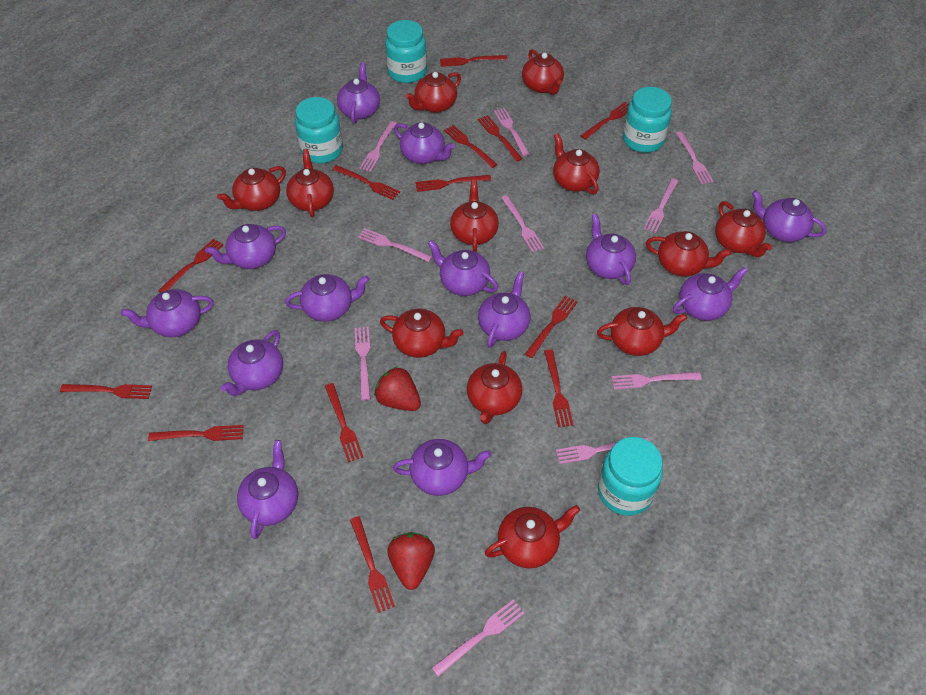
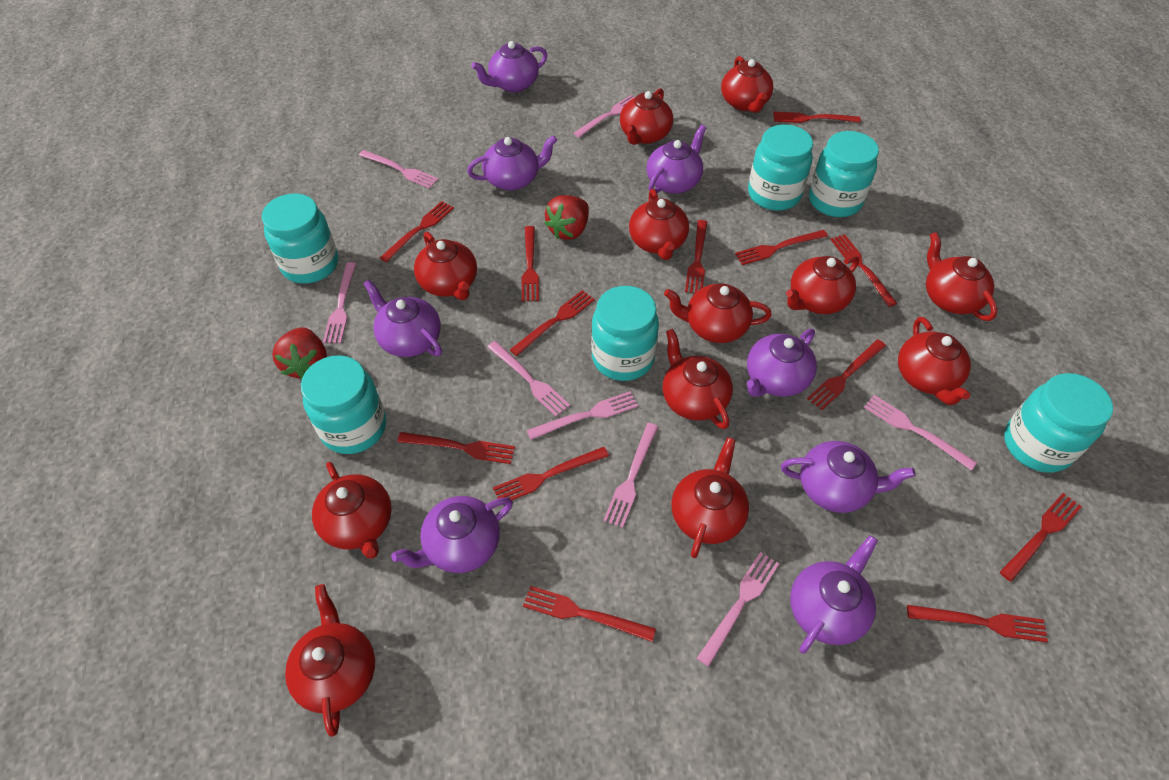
pink fork: 10 -> 8
purple teapot: 13 -> 8
turquoise jar: 4 -> 6

